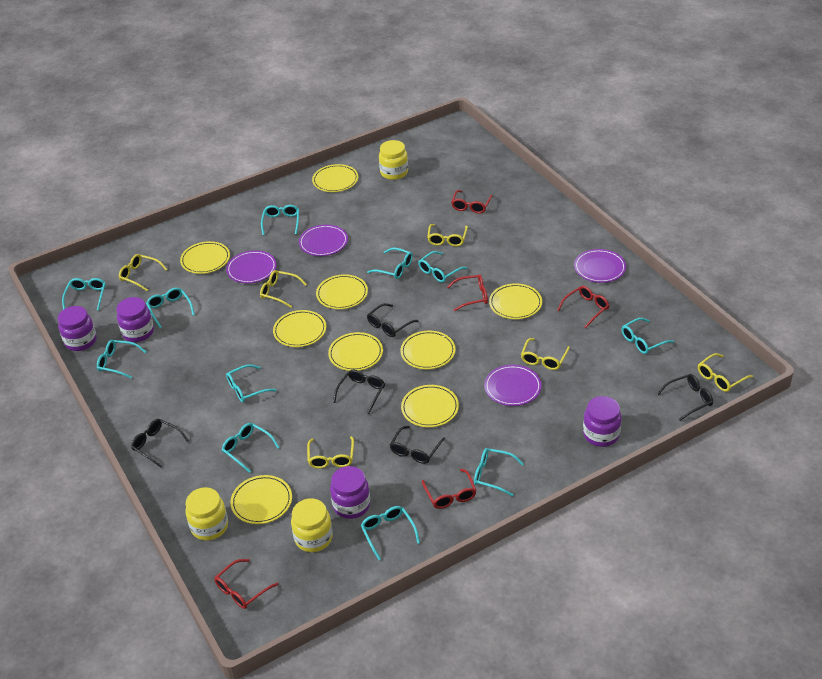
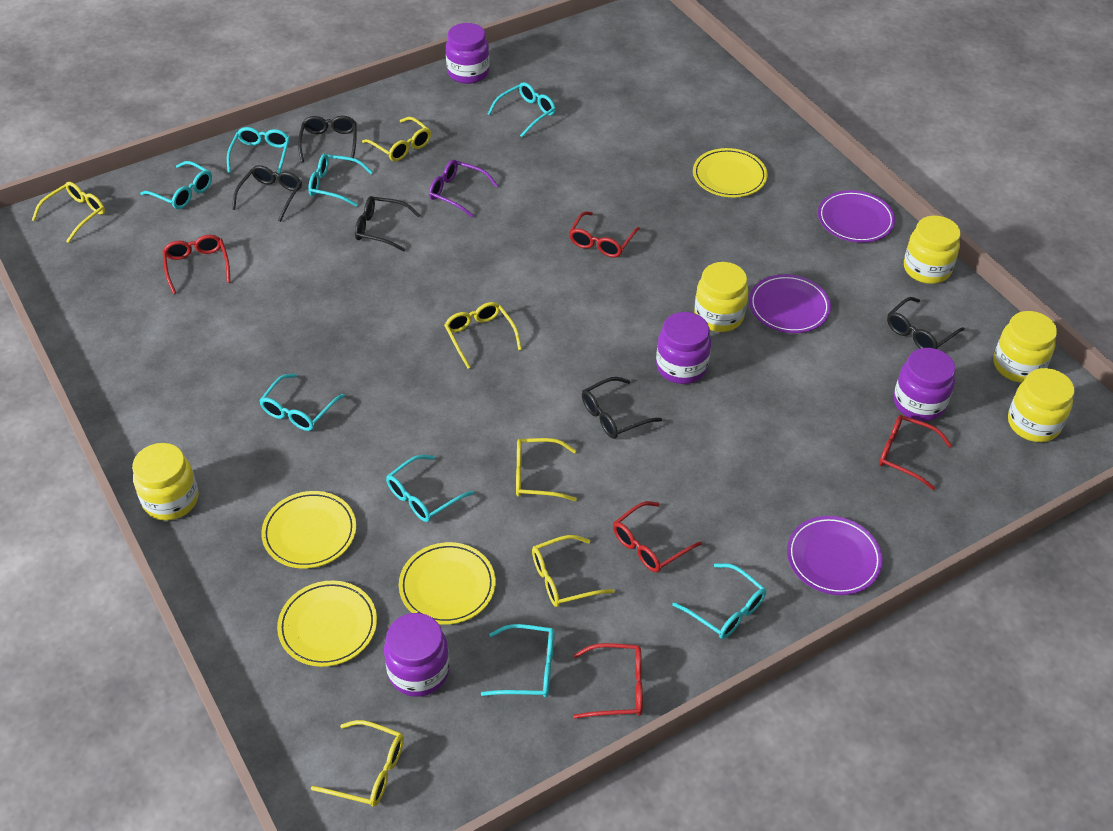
purple glasses: 0 -> 1
purple plate: 4 -> 3
turquoise glasses: 11 -> 8
yellow jar: 3 -> 5
yellow plate: 9 -> 4

